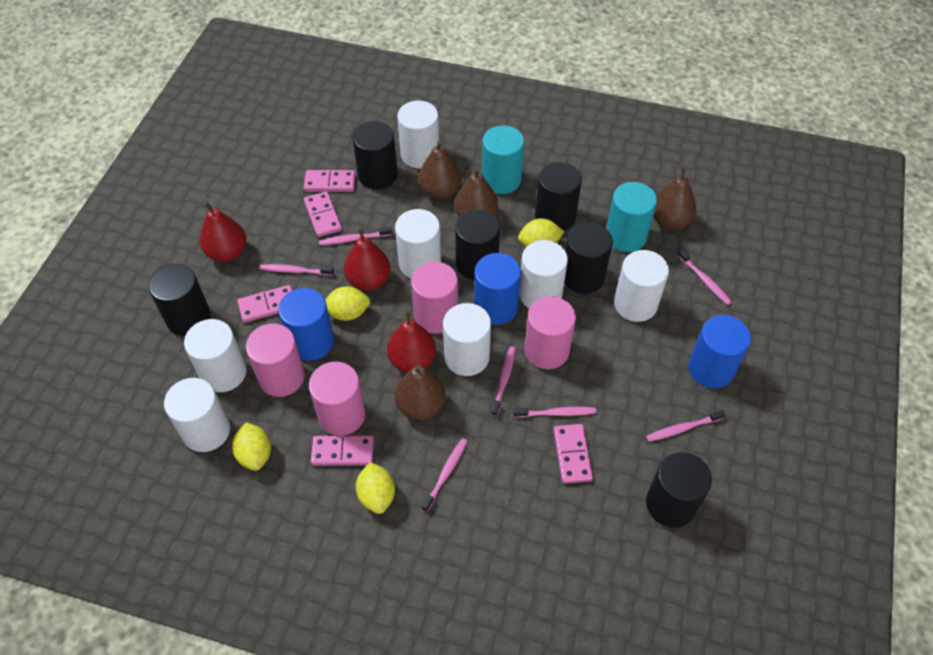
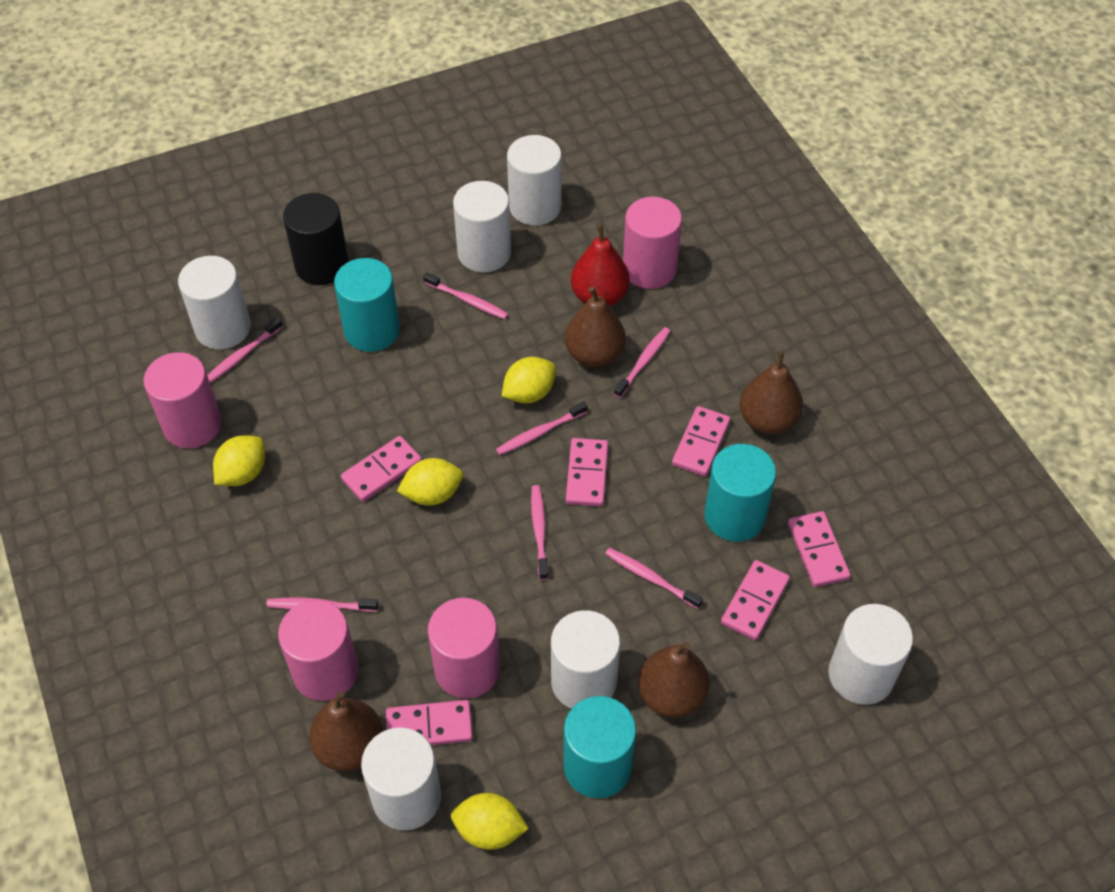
black cylinder: 6 -> 1
blue cylinder: 3 -> 0
pink domino: 5 -> 6
red pear: 3 -> 1
turquoise cylinder: 2 -> 3
white cylinder: 7 -> 6

